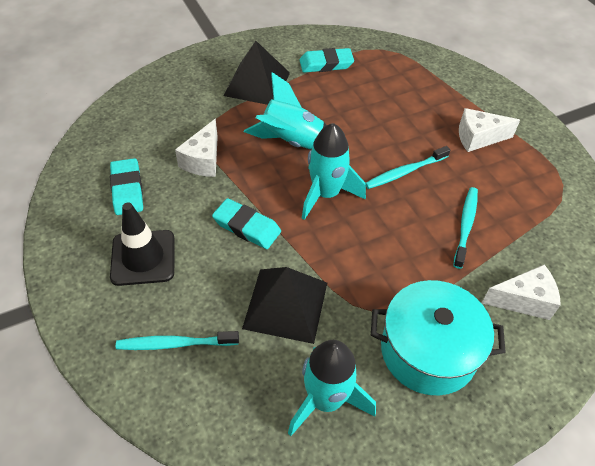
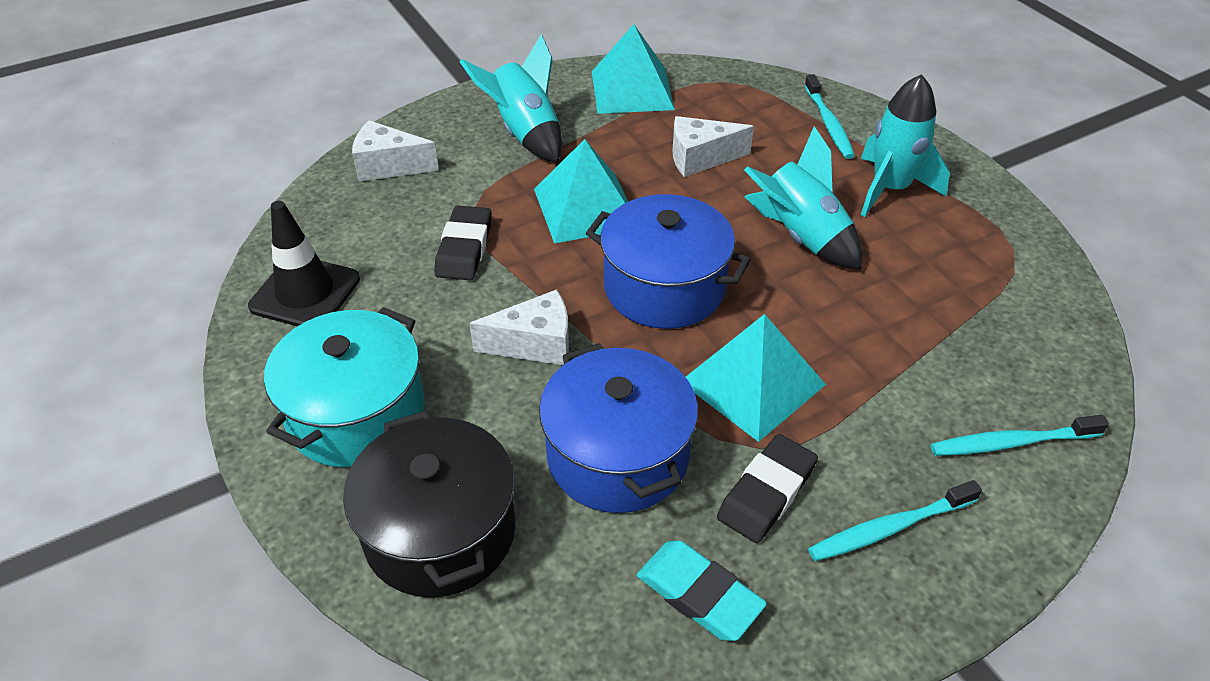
black eraser: 0 -> 2
black pot: 0 -> 1
black pyramid: 2 -> 0
blue pot: 0 -> 2
turquoise eraser: 3 -> 1
turquoise pyramid: 0 -> 3

